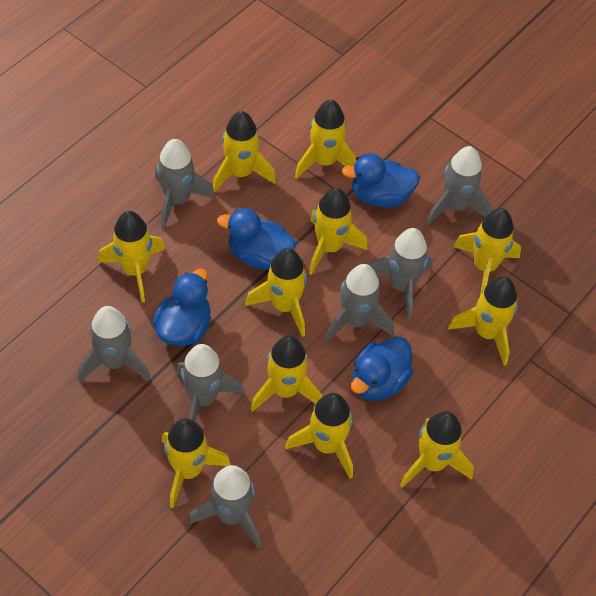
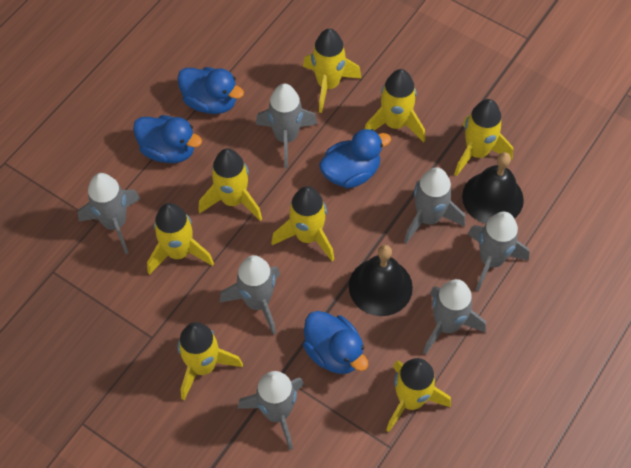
black bell: 0 -> 2
yellow rocket: 11 -> 8

